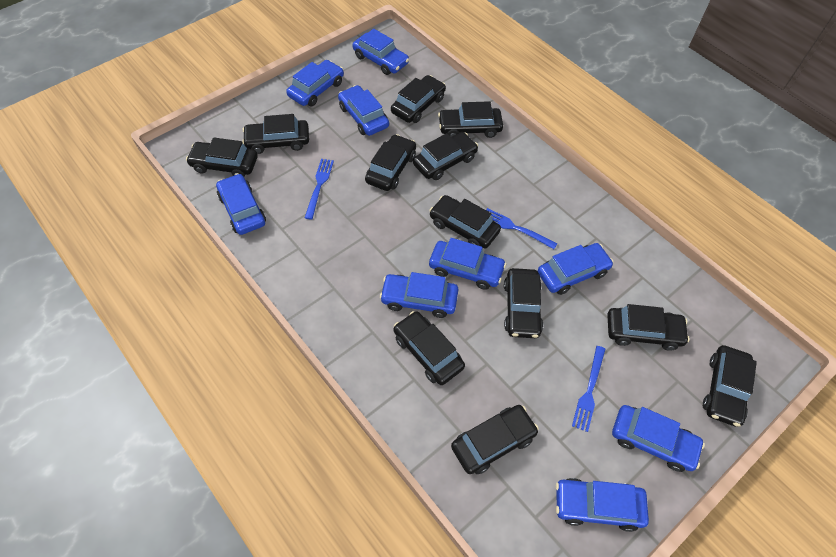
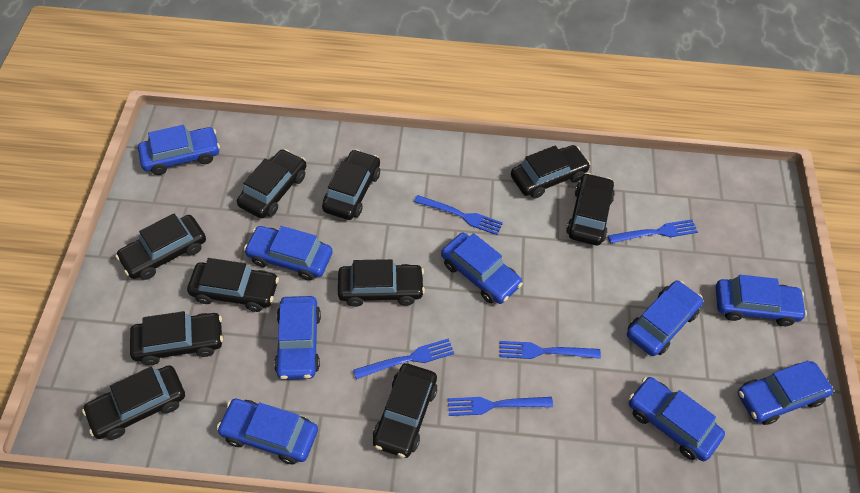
black car: 12 -> 10
blue fork: 3 -> 5

